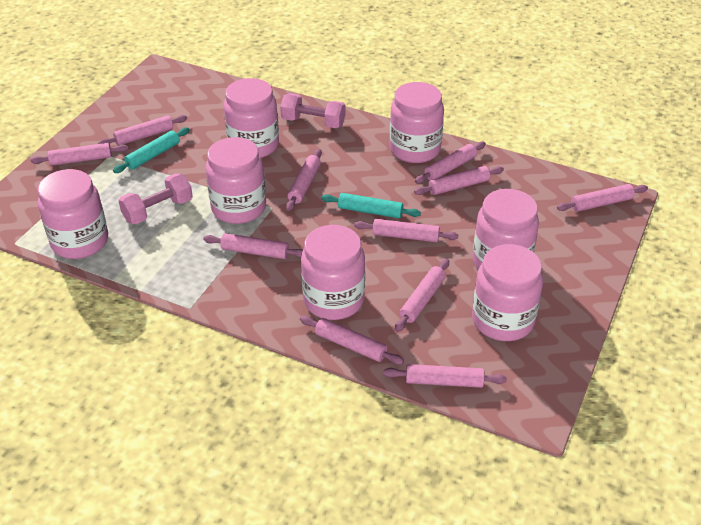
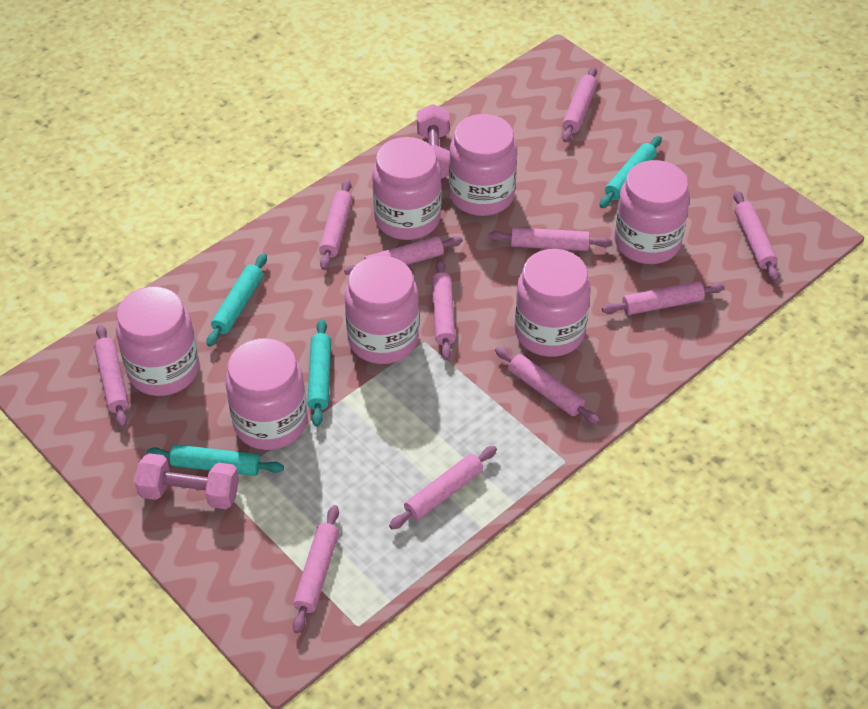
turquoise rolling pin: 2 -> 4

